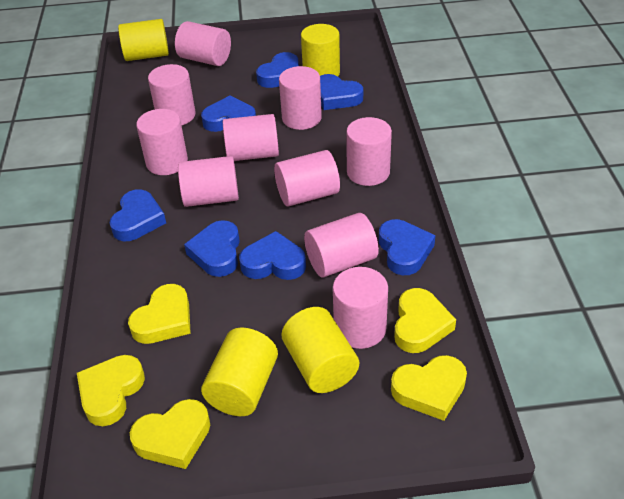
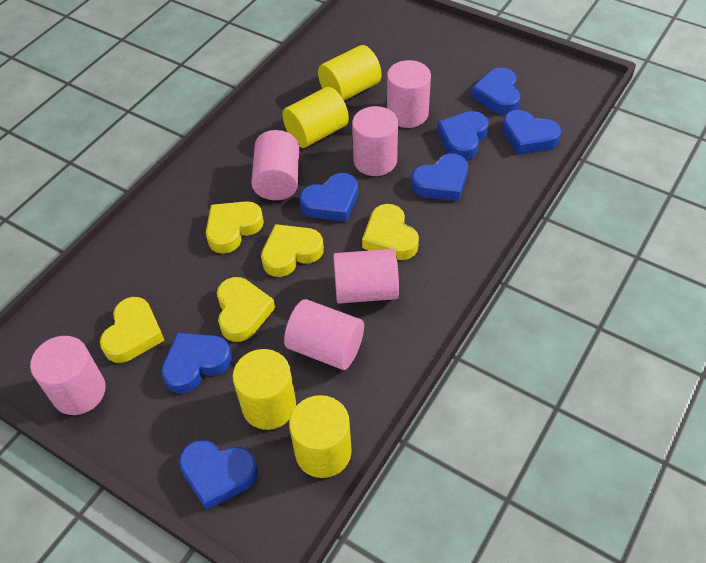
pink cylinder: 10 -> 6

